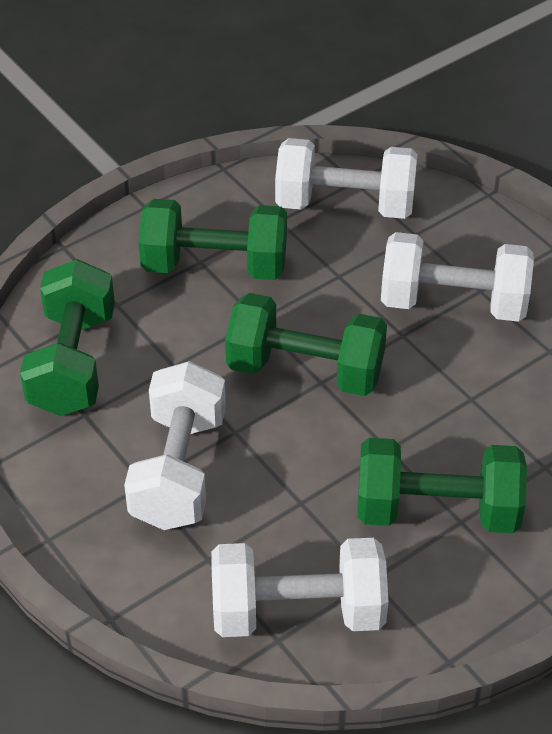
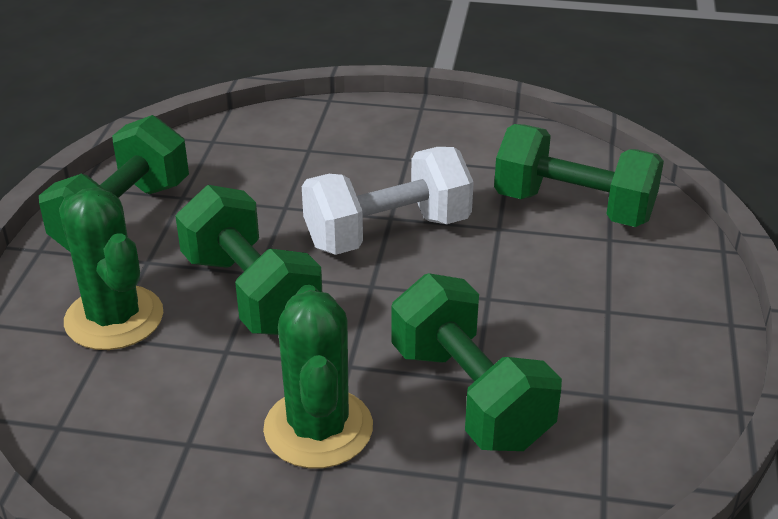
green cactus: 0 -> 2
white dumbbell: 4 -> 1

